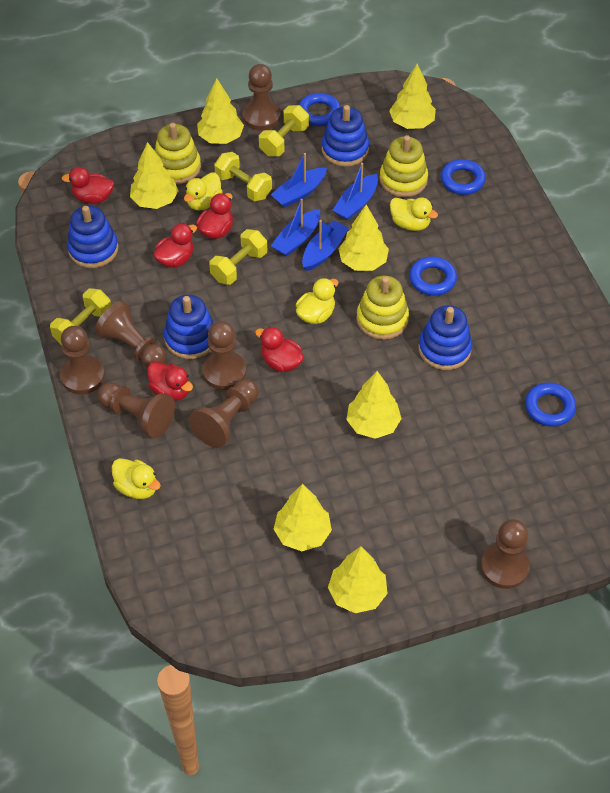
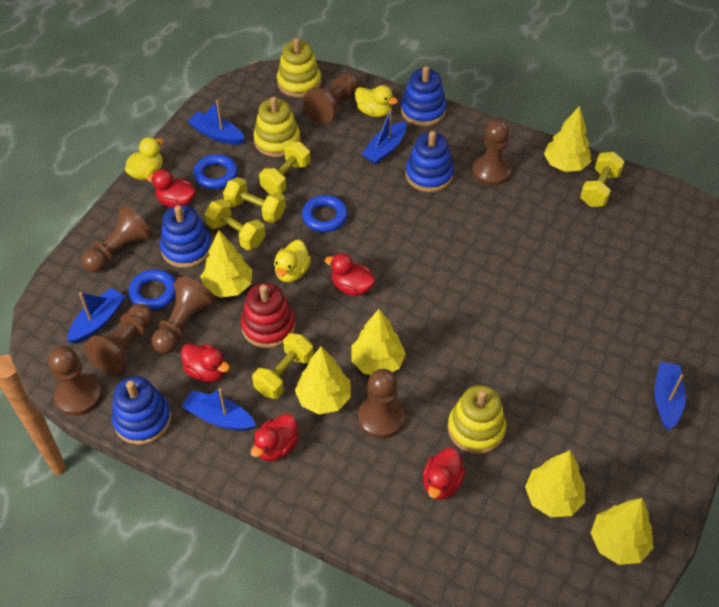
blue boat: 4 -> 5
blue ring: 4 -> 3
red stacking toy: 0 -> 1
yellow duck: 4 -> 3
yellow dumbbell: 4 -> 5
yellow tree: 7 -> 6

